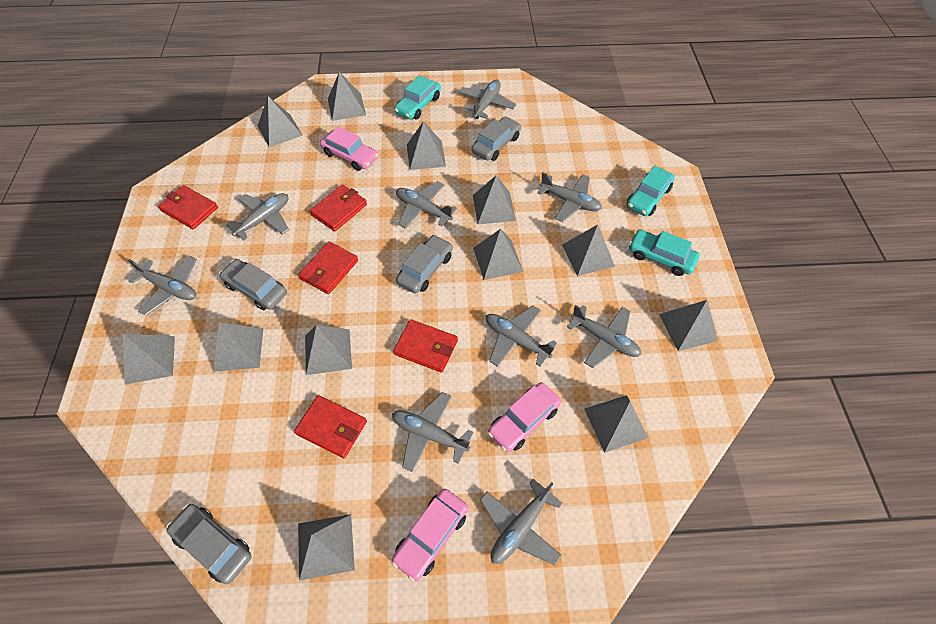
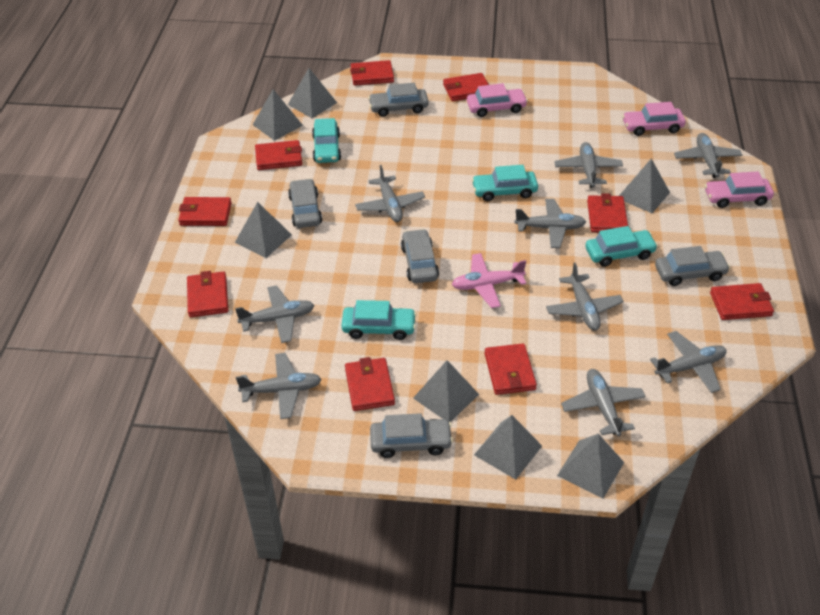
grey car: 4 -> 5
grey pyramid: 12 -> 7
pink plane: 0 -> 1
red wallet: 5 -> 9
turquoise car: 3 -> 4

